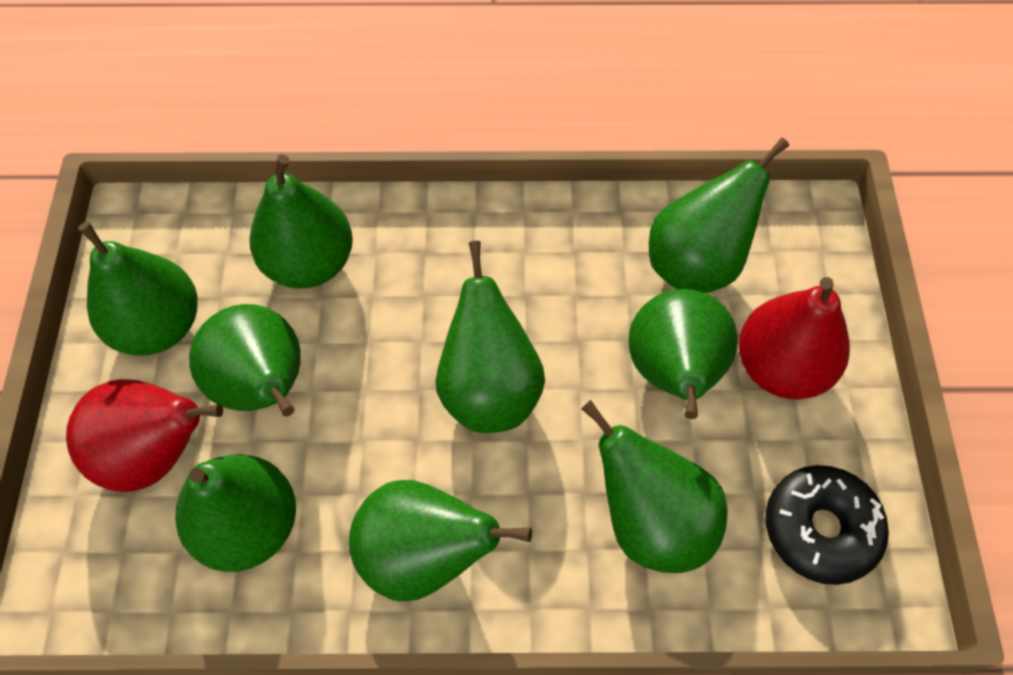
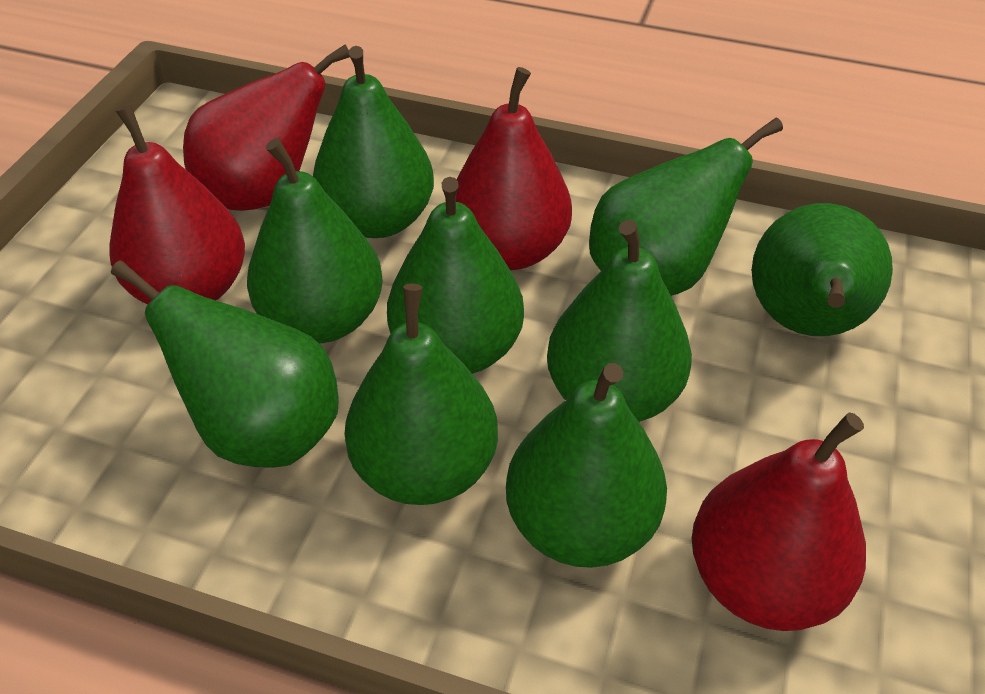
black donut: 1 -> 0
red pear: 2 -> 4

